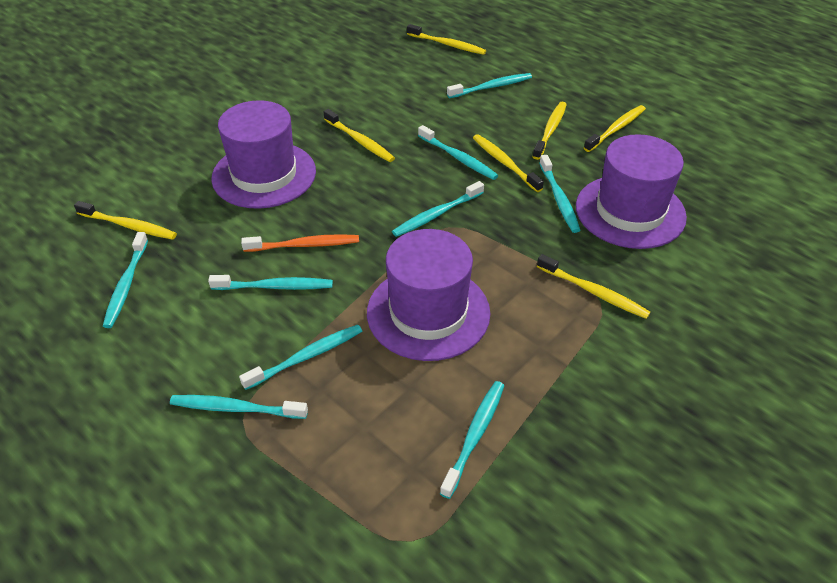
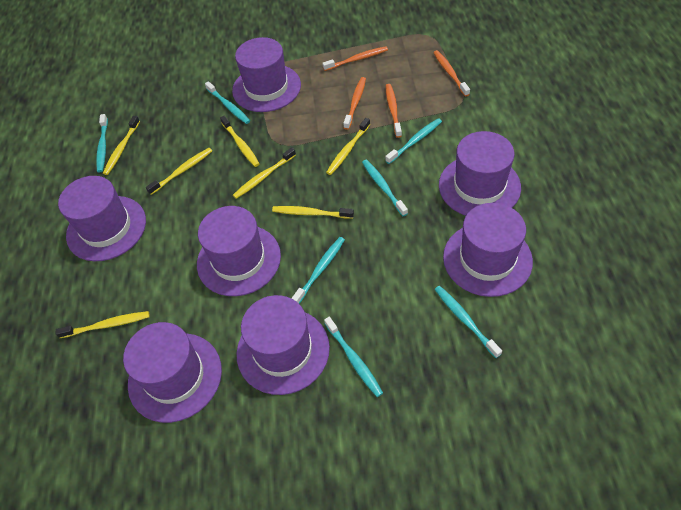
orange toothbrush: 1 -> 4
purple hat: 3 -> 7
turquoise toothbrush: 9 -> 7

